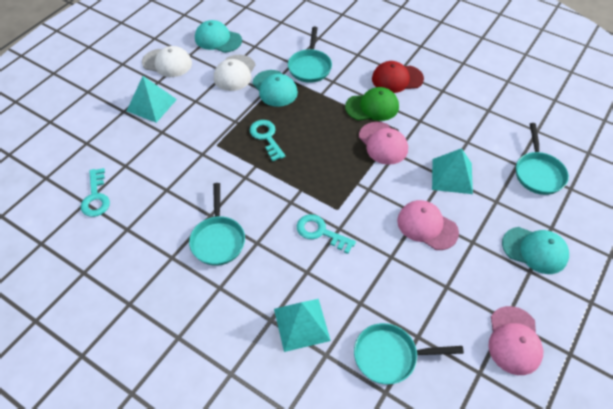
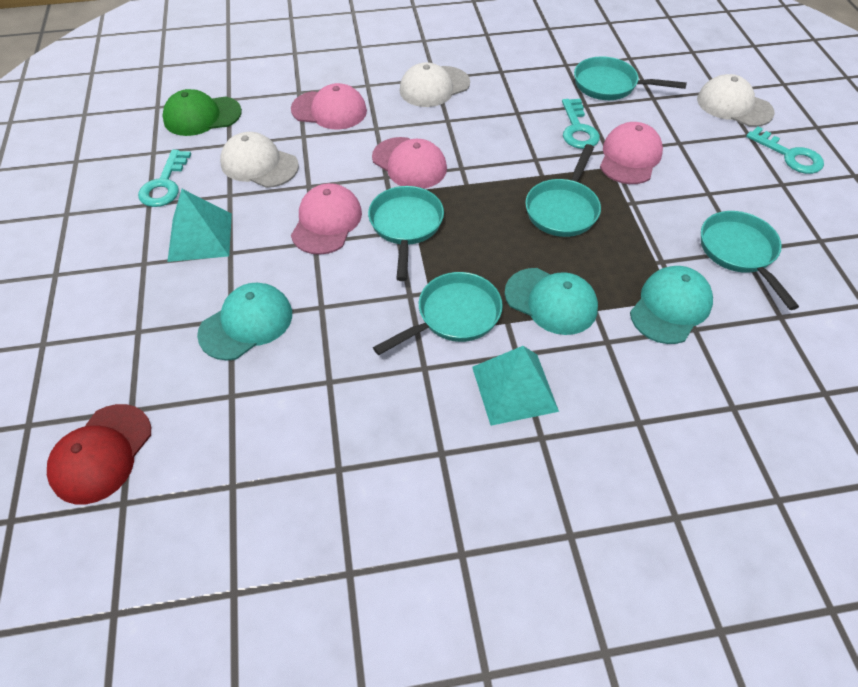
pink cap: 3 -> 4
turquoise pan: 4 -> 5
turquoise pyramid: 3 -> 2
white cap: 2 -> 3

